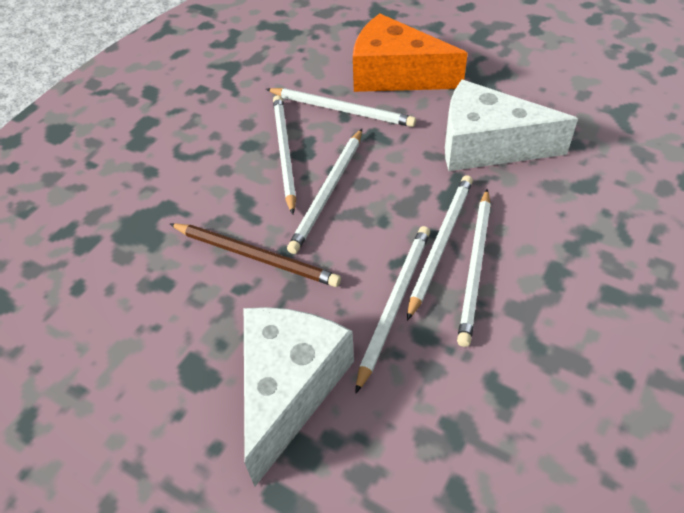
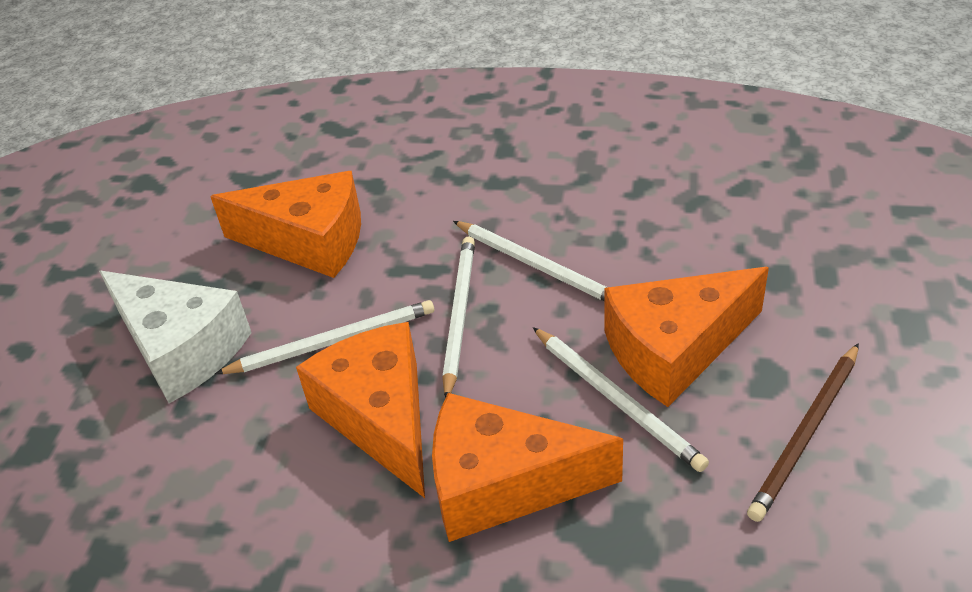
orange cheese: 1 -> 4
white cheese: 2 -> 1
white pencil: 6 -> 4

